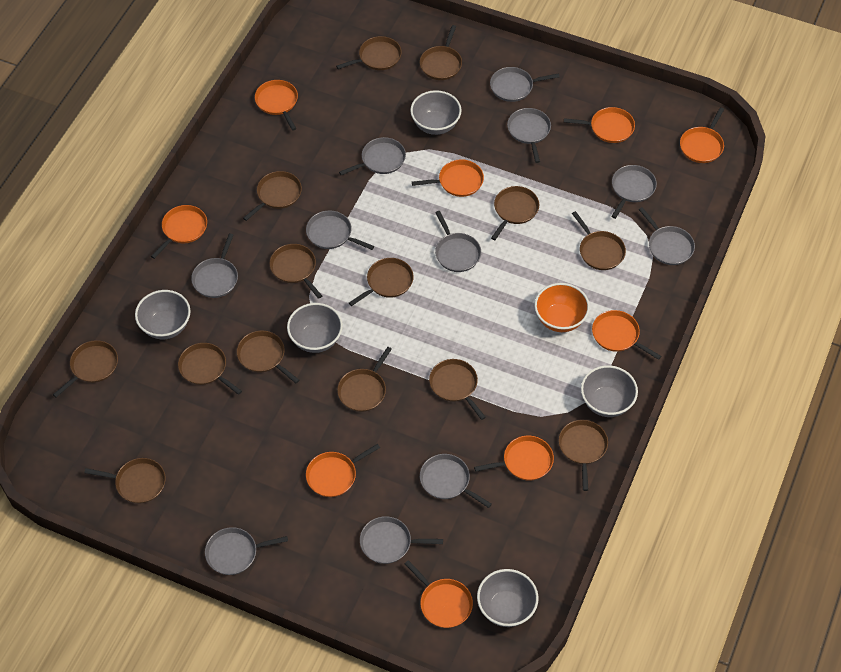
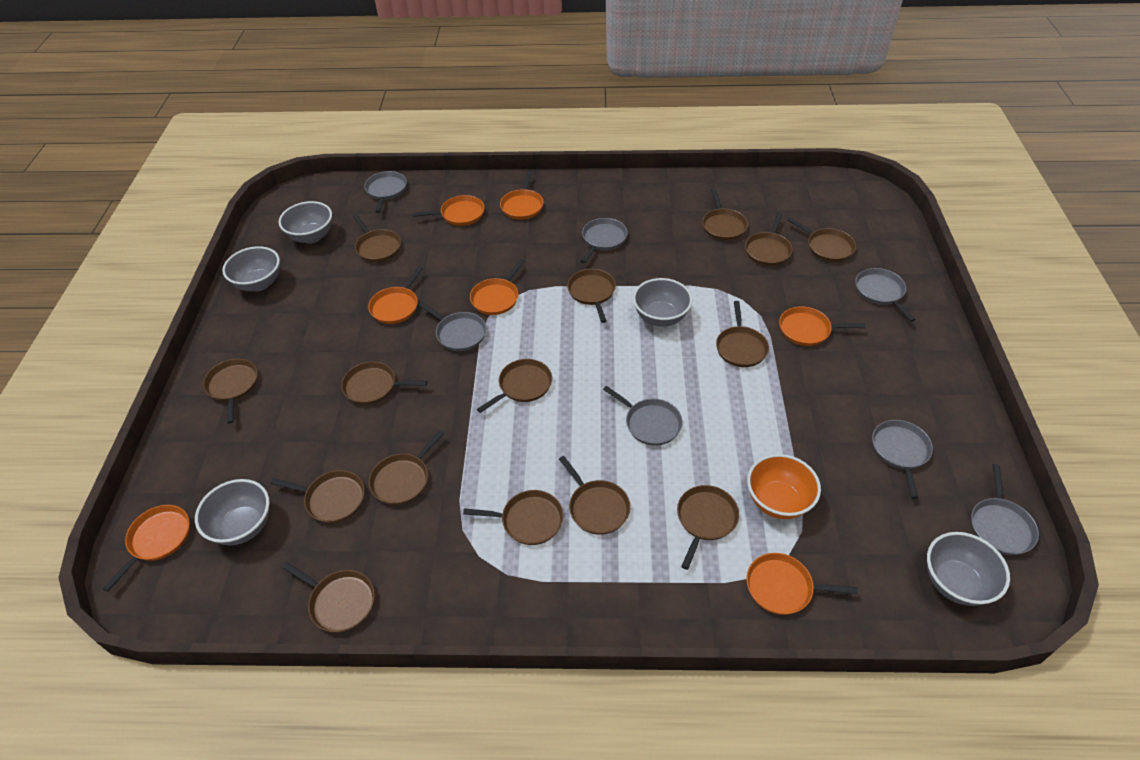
brown pan: 14 -> 15
grey pan: 11 -> 7
orange pan: 9 -> 7

